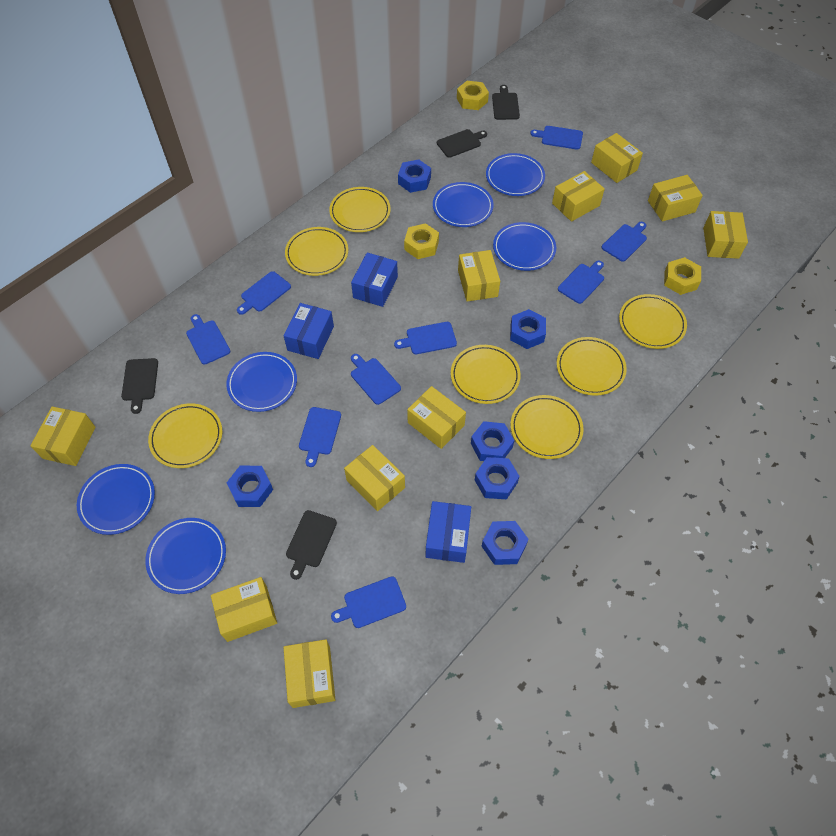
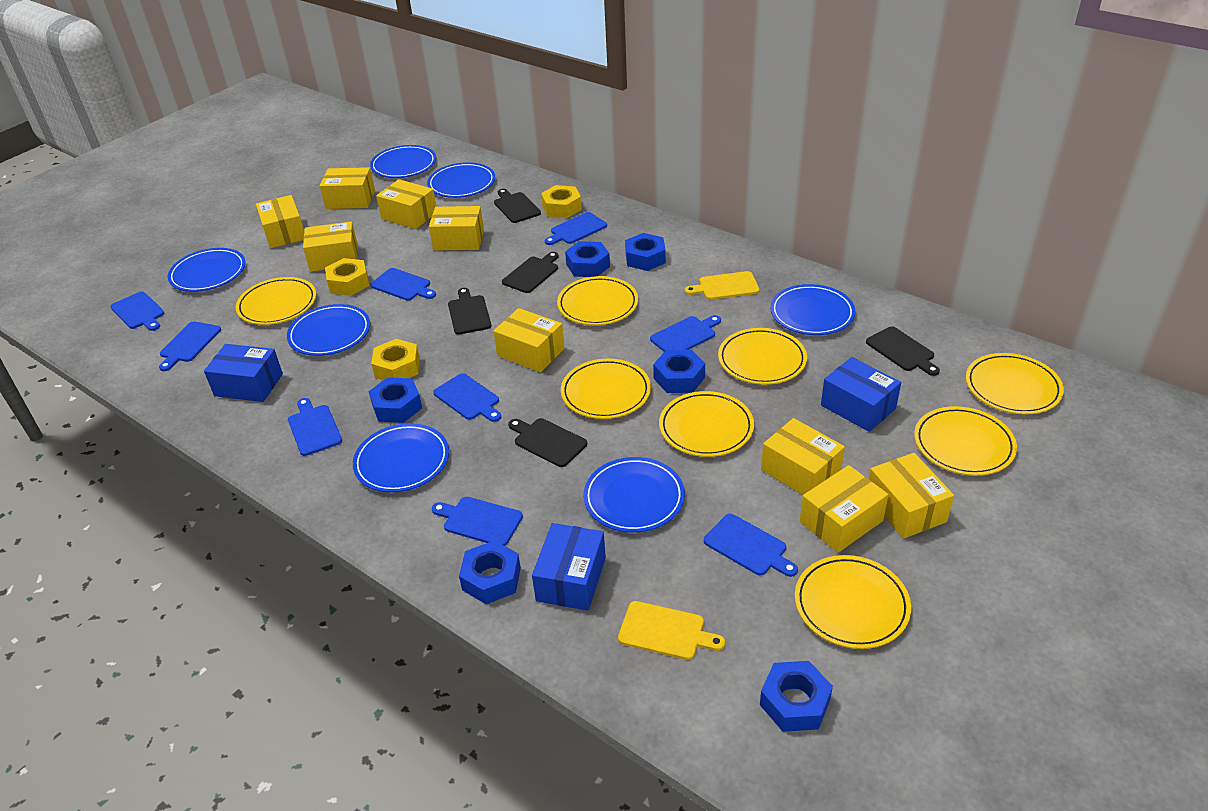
black cutting board: 4 -> 5
blue plate: 6 -> 7
yellow box: 10 -> 9
yellow cutting board: 0 -> 2
yellow plate: 7 -> 8

